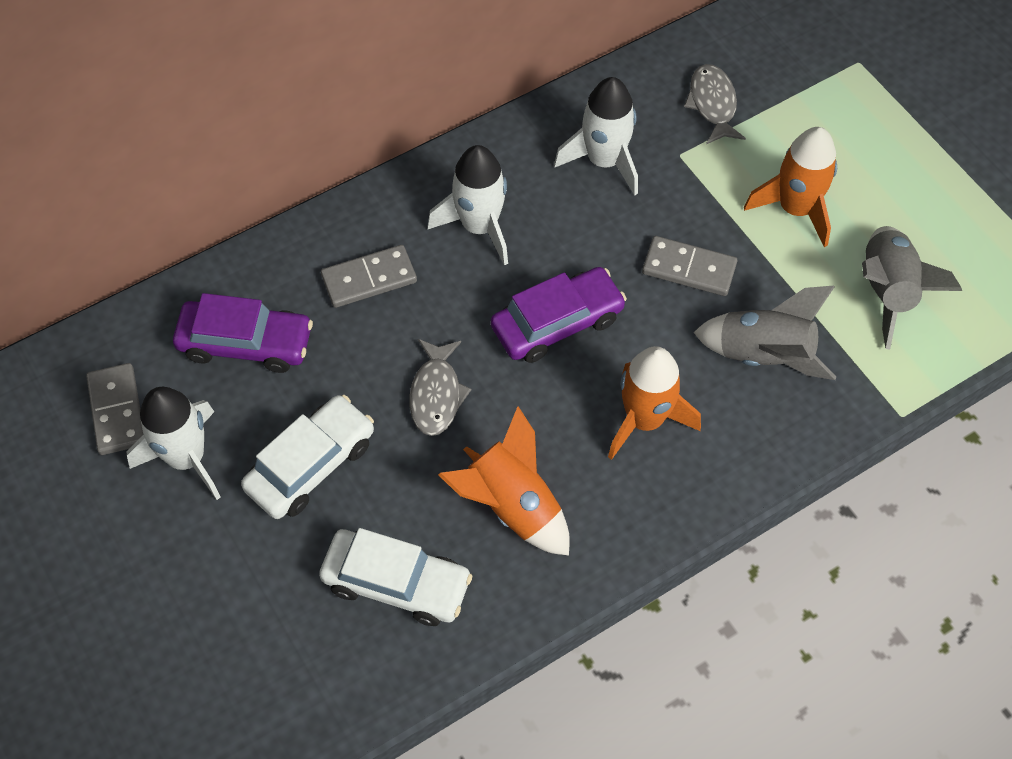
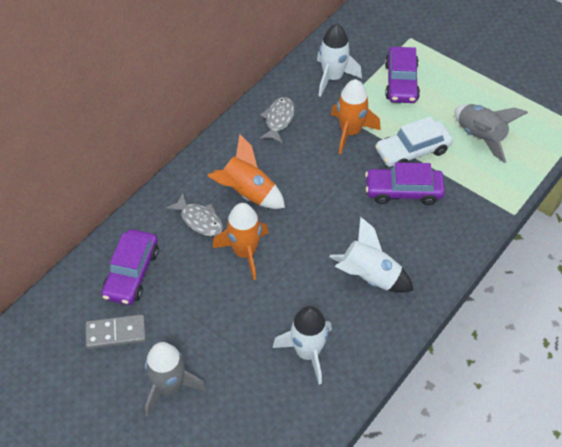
grey domino: 3 -> 1
purple car: 2 -> 3
white car: 2 -> 1

